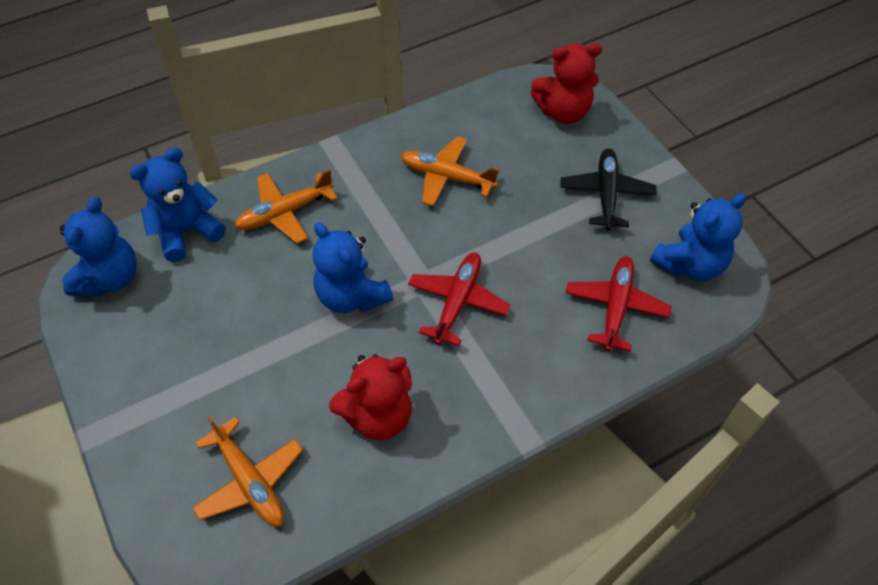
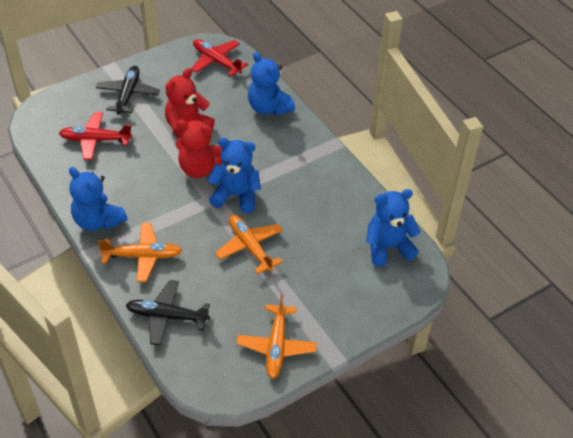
black plane: 1 -> 2

